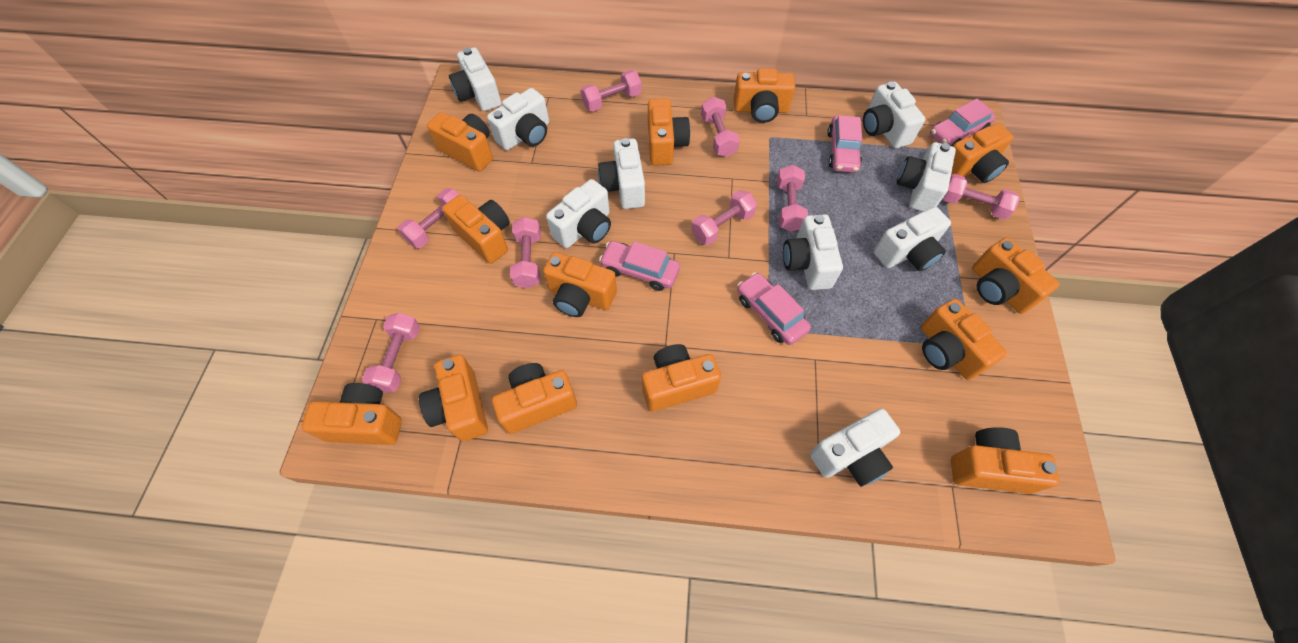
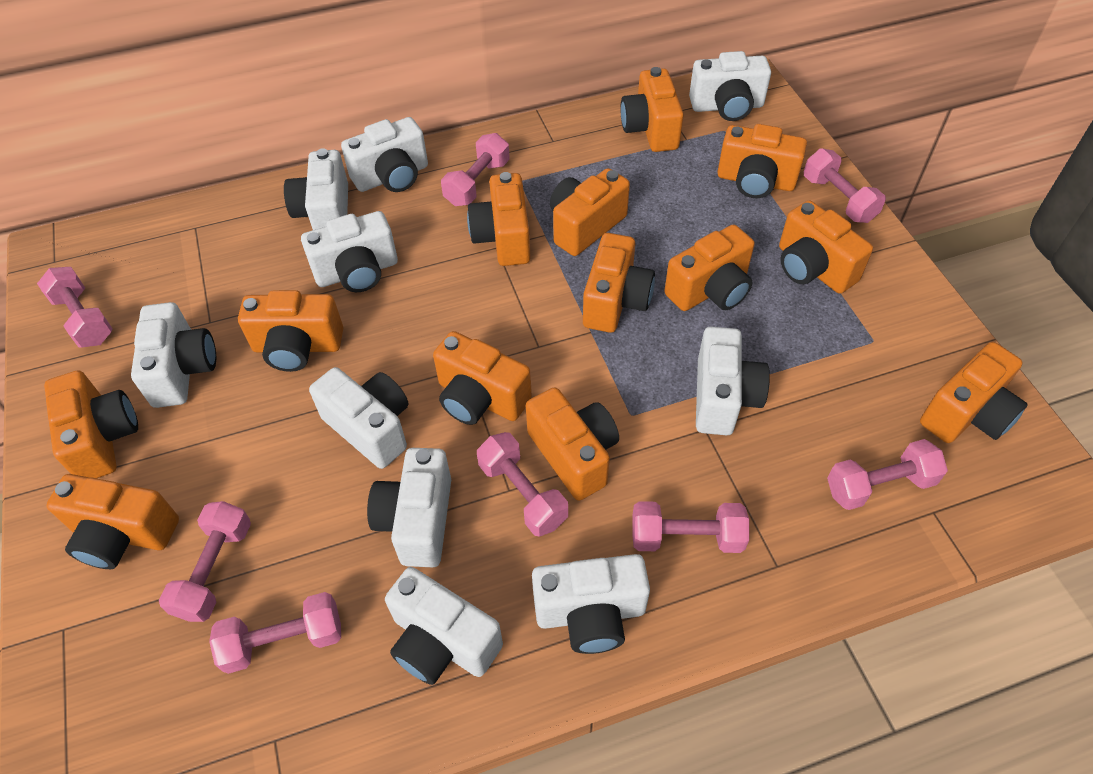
pink car: 4 -> 0
white camera: 9 -> 10

